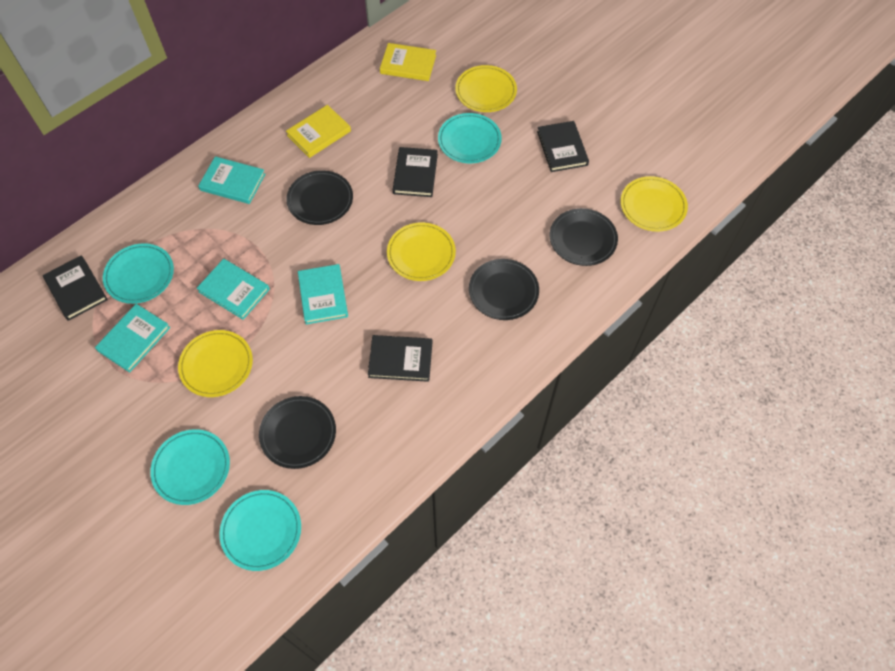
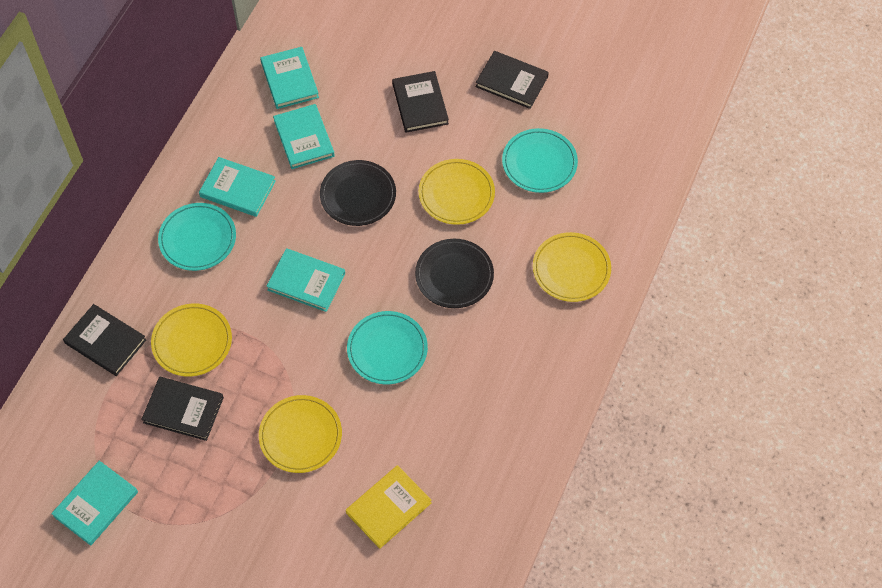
black plate: 4 -> 2
turquoise book: 4 -> 5
turquoise plate: 4 -> 3
yellow book: 2 -> 1

